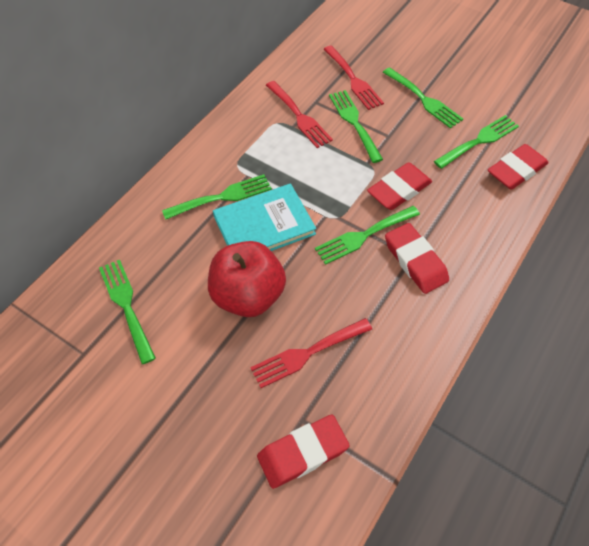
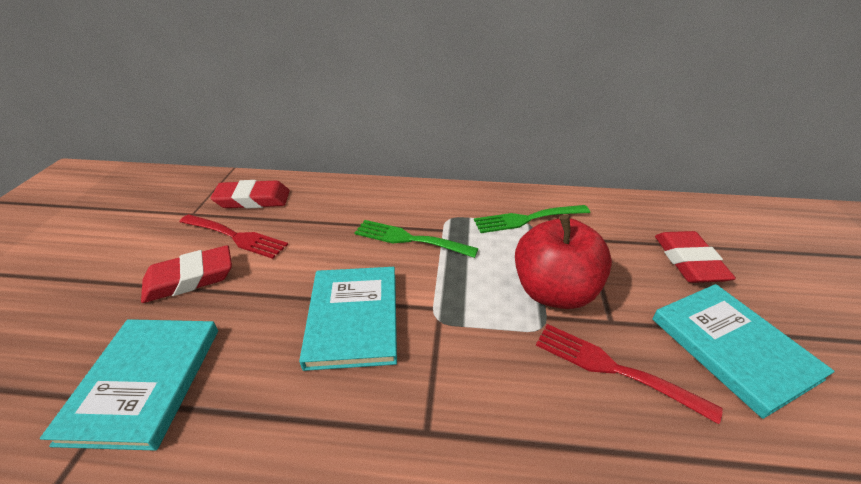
green fork: 6 -> 2
red eraser: 4 -> 3
red fork: 3 -> 2
turquoise book: 1 -> 3

